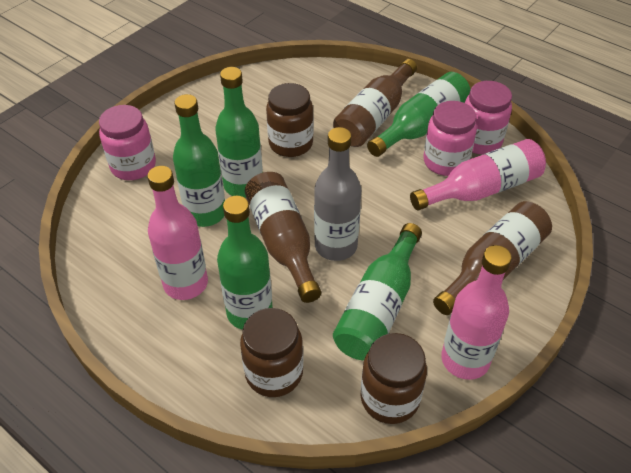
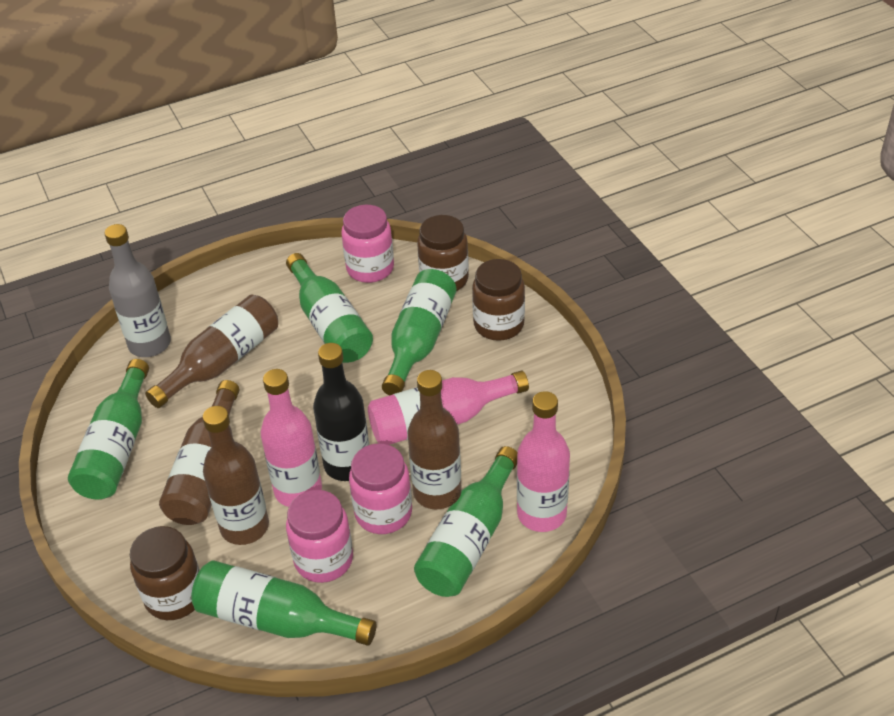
black bottle: 0 -> 1
brown bottle: 3 -> 4

